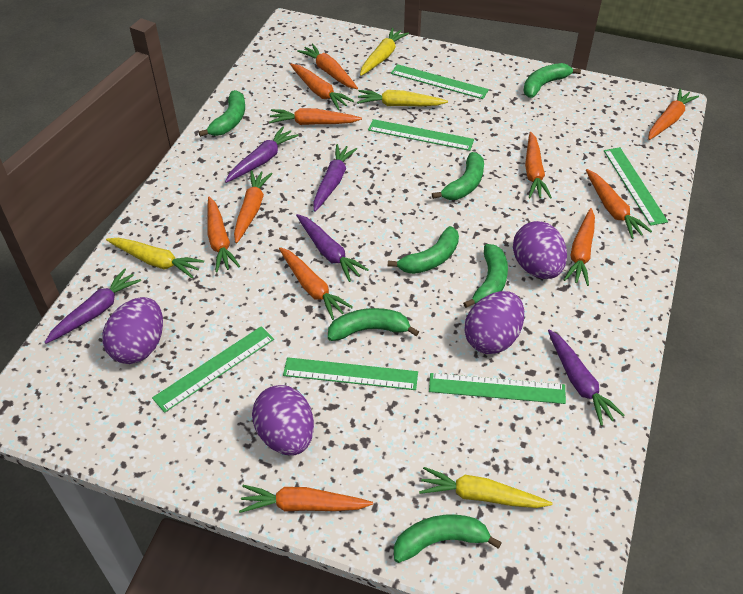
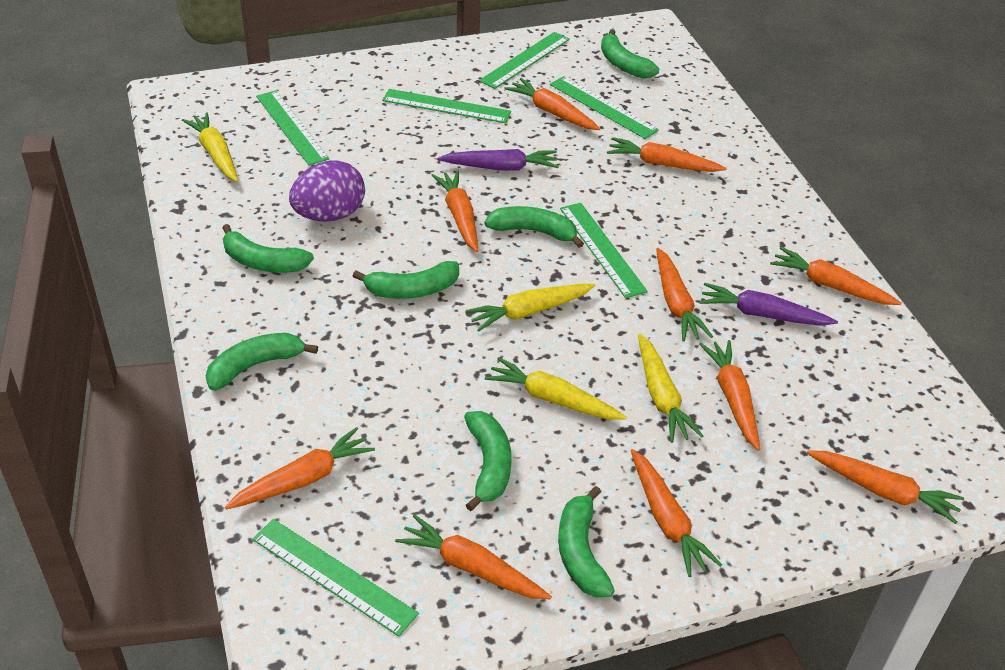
orange carrot: 11 -> 10
purple carrot: 5 -> 2
purple egg: 4 -> 1

